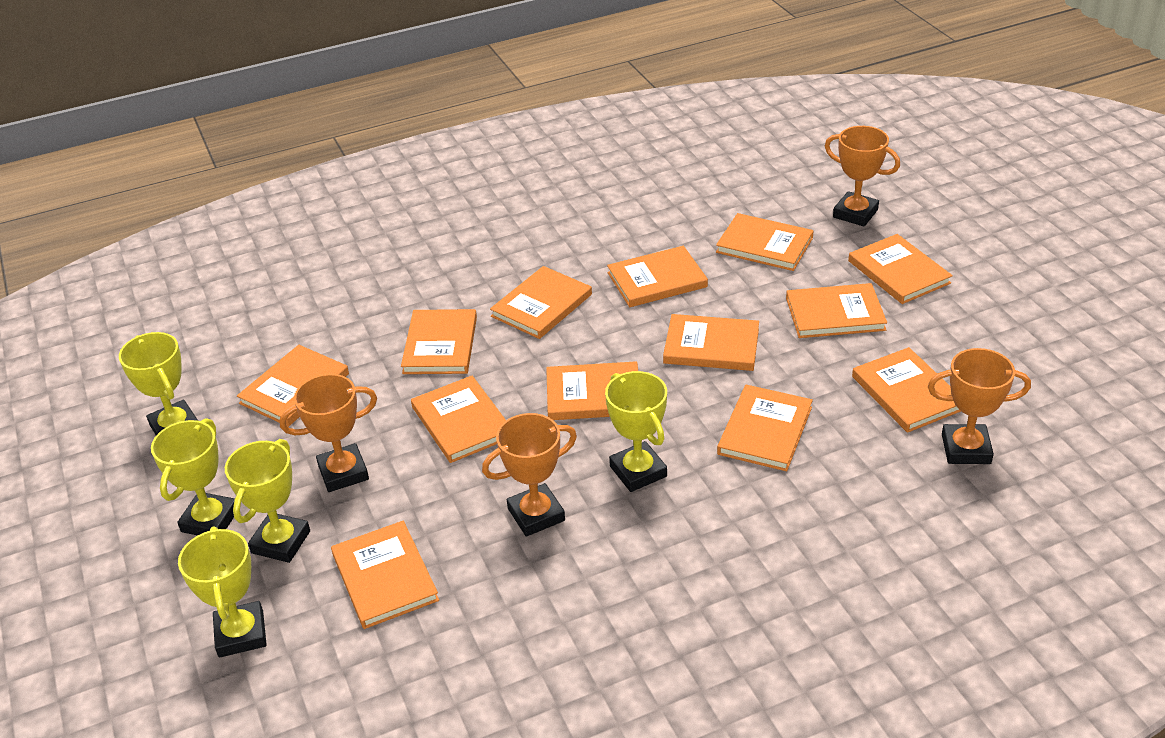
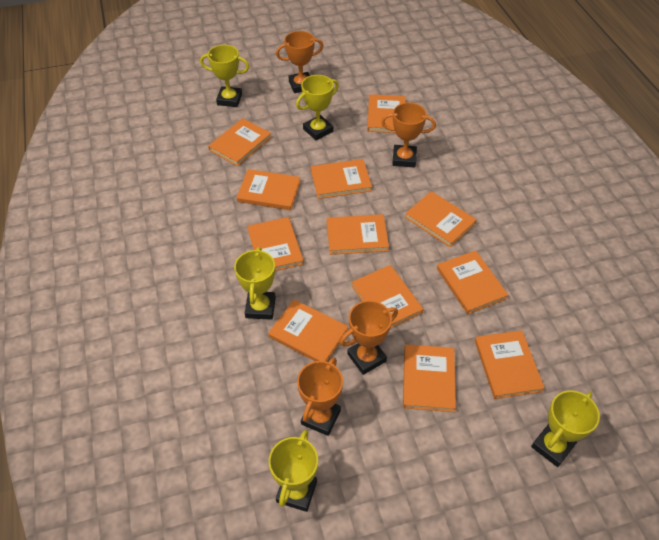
orange book: 13 -> 12

